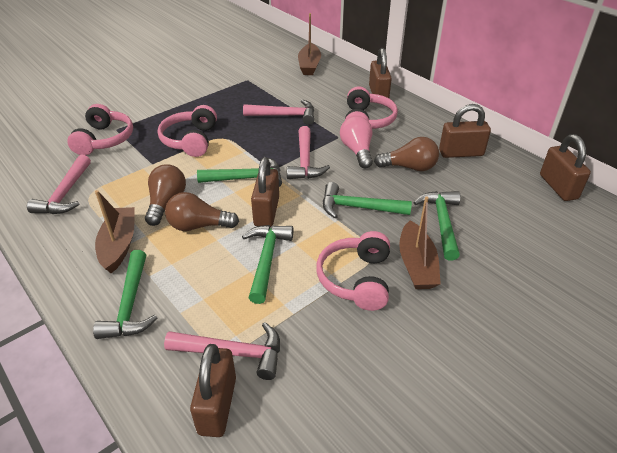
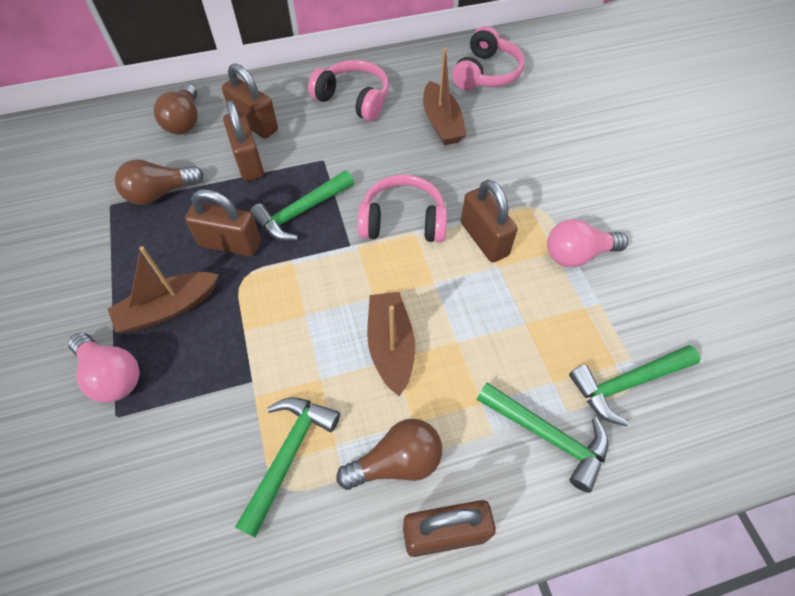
green hammer: 5 -> 4
pink hammer: 4 -> 0
pink headphones: 4 -> 3
pink light bulb: 1 -> 2

